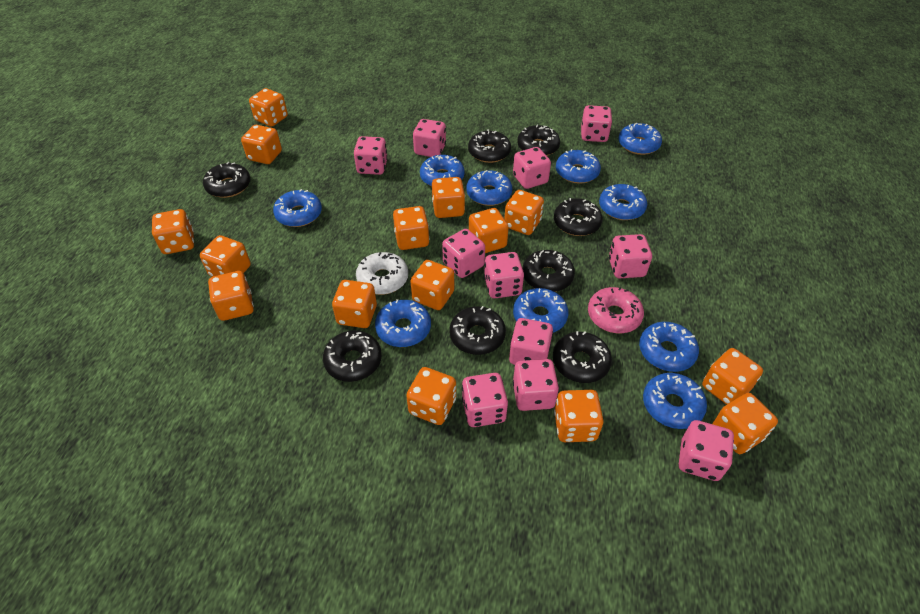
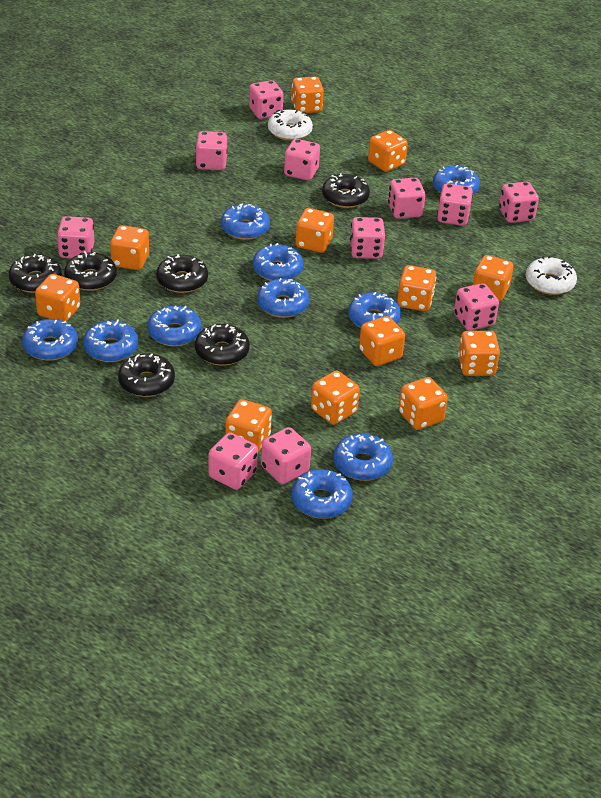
black donut: 8 -> 6
orange dice: 15 -> 12
pink donut: 1 -> 0
white donut: 1 -> 2

